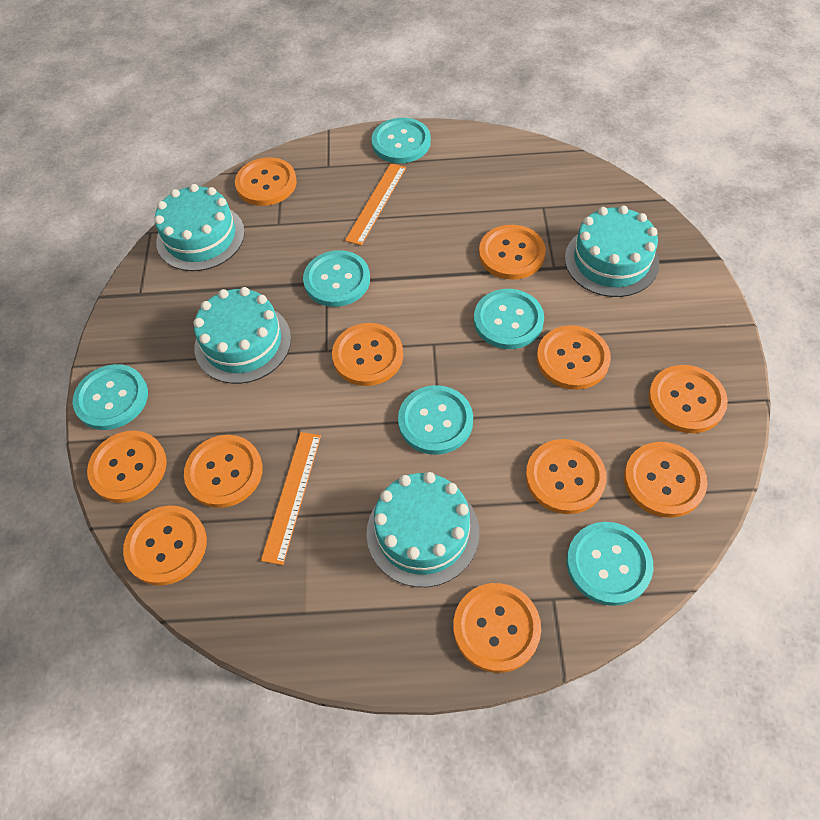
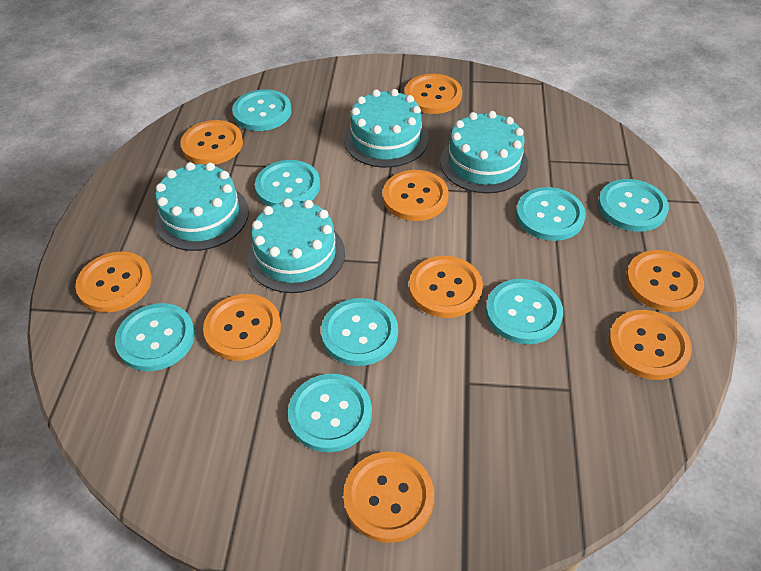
orange button: 11 -> 9
orange ruler: 2 -> 0
turquoise button: 6 -> 8

